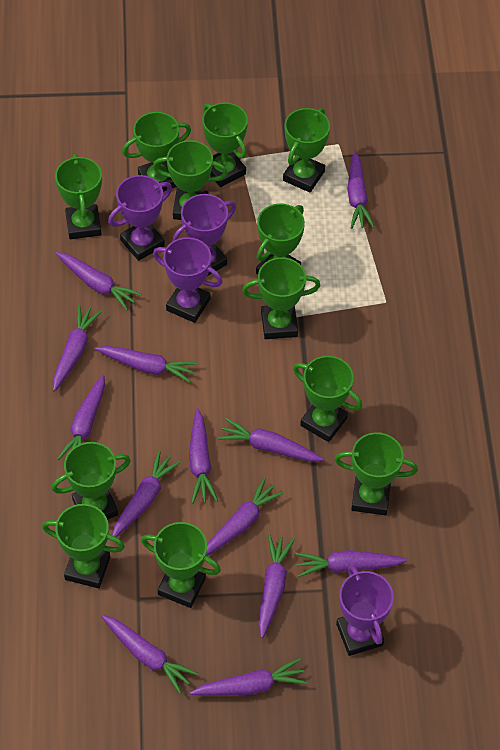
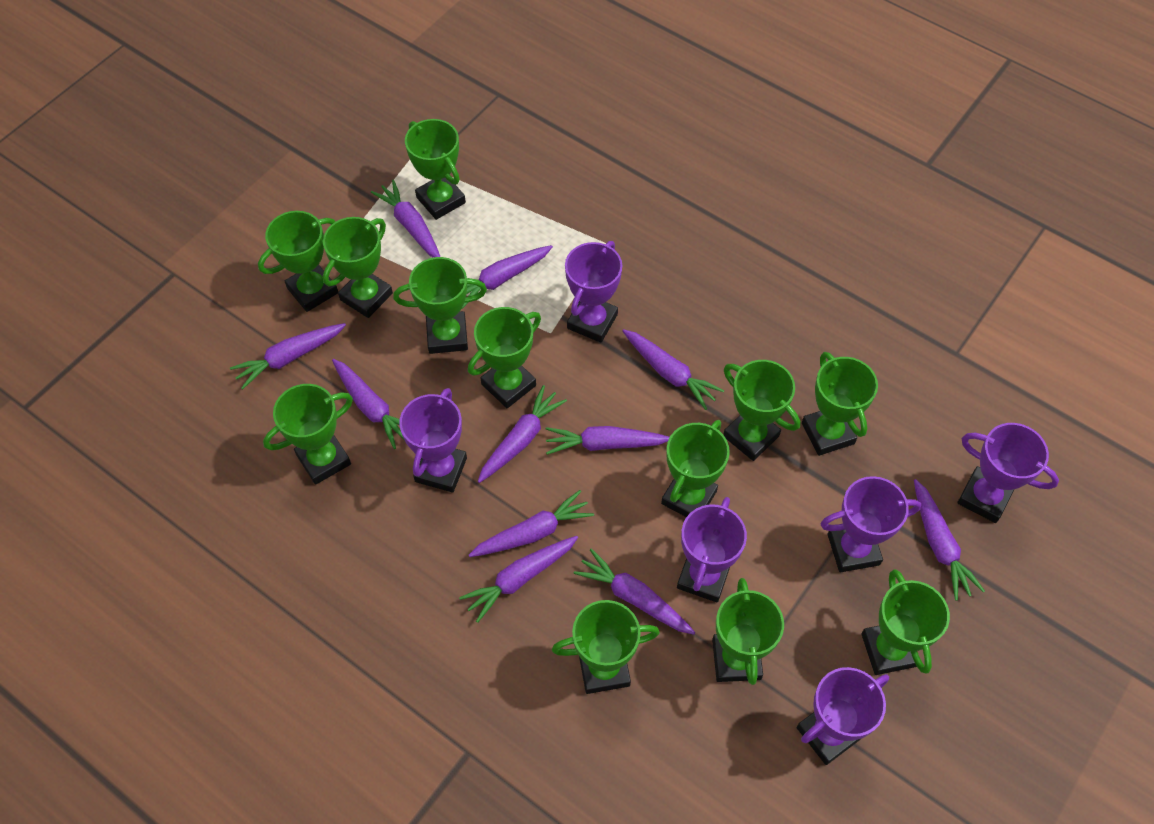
purple carrot: 13 -> 11
purple trophy: 4 -> 6

